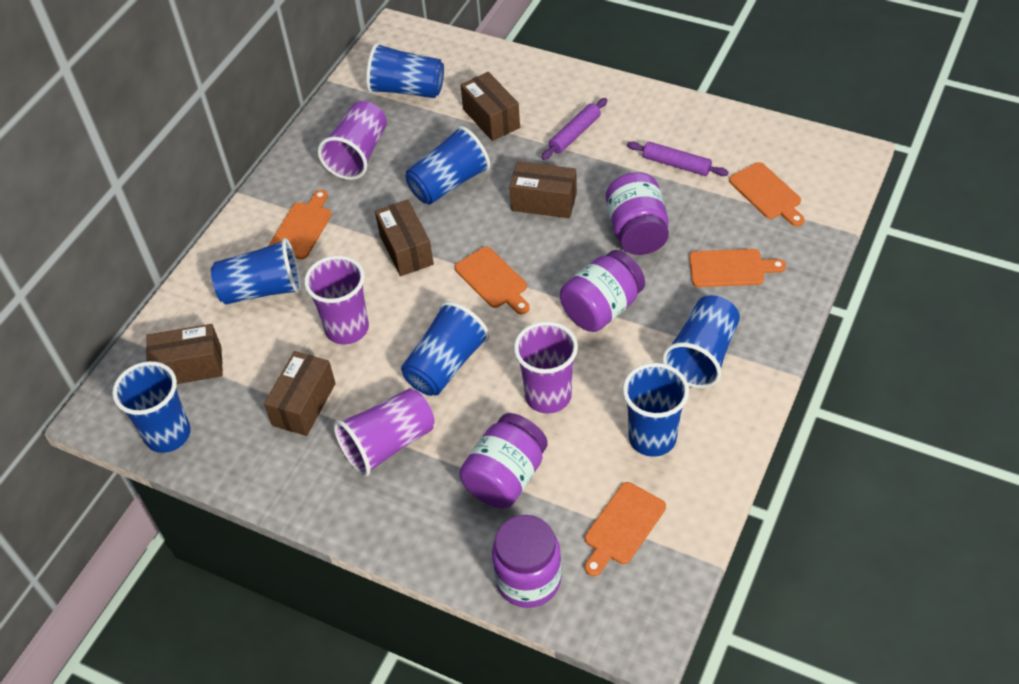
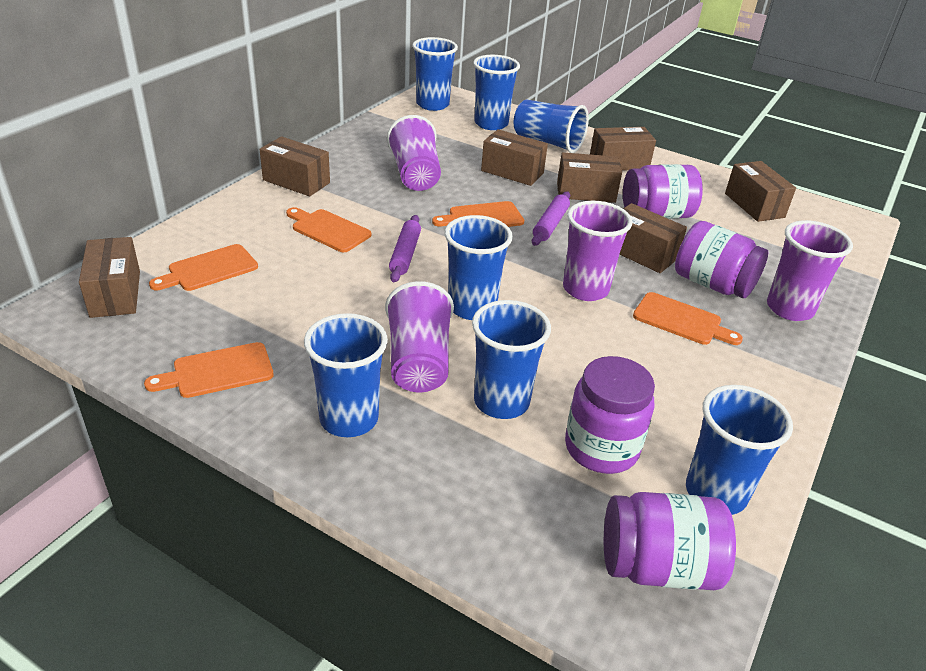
brown box: 5 -> 7

